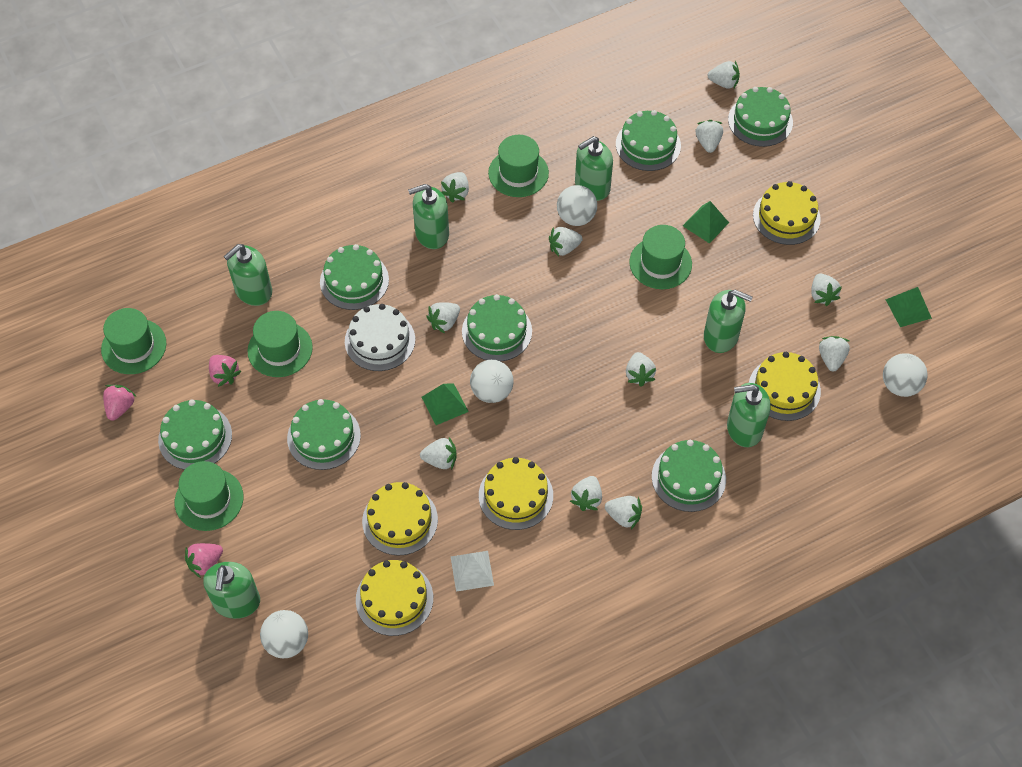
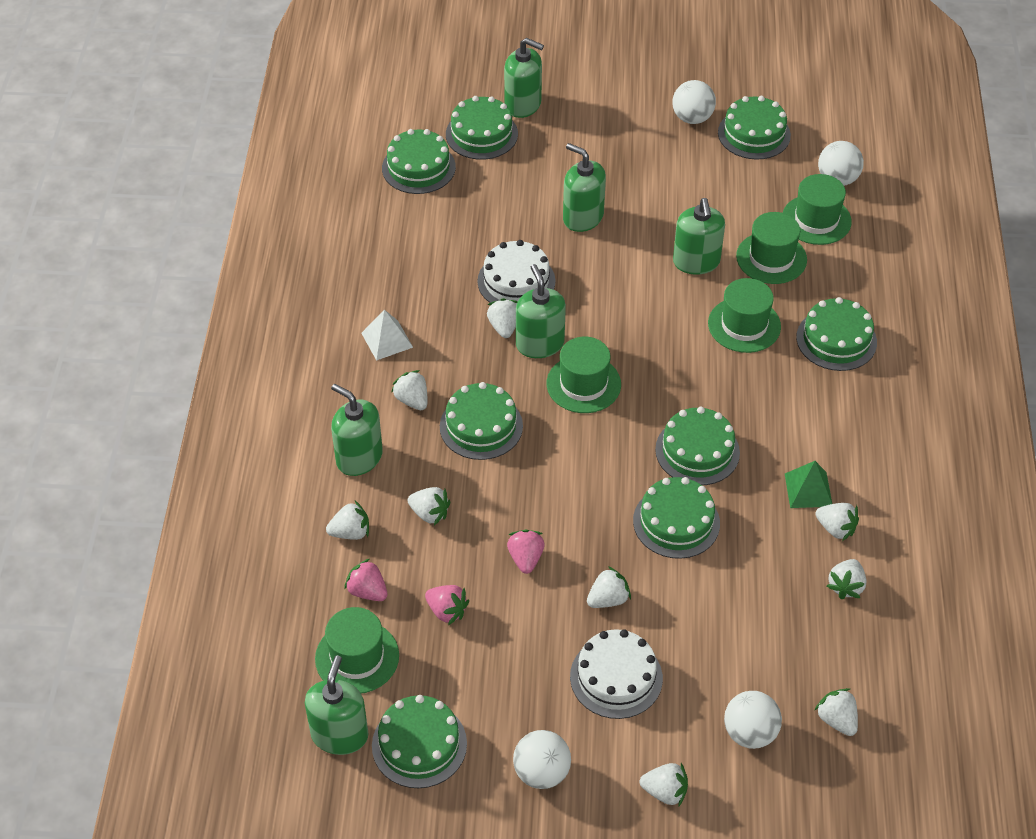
green cake: 7 -> 8
green pyramid: 3 -> 1
white cake: 1 -> 2
white strawberry: 11 -> 9
yellow cake: 5 -> 0

